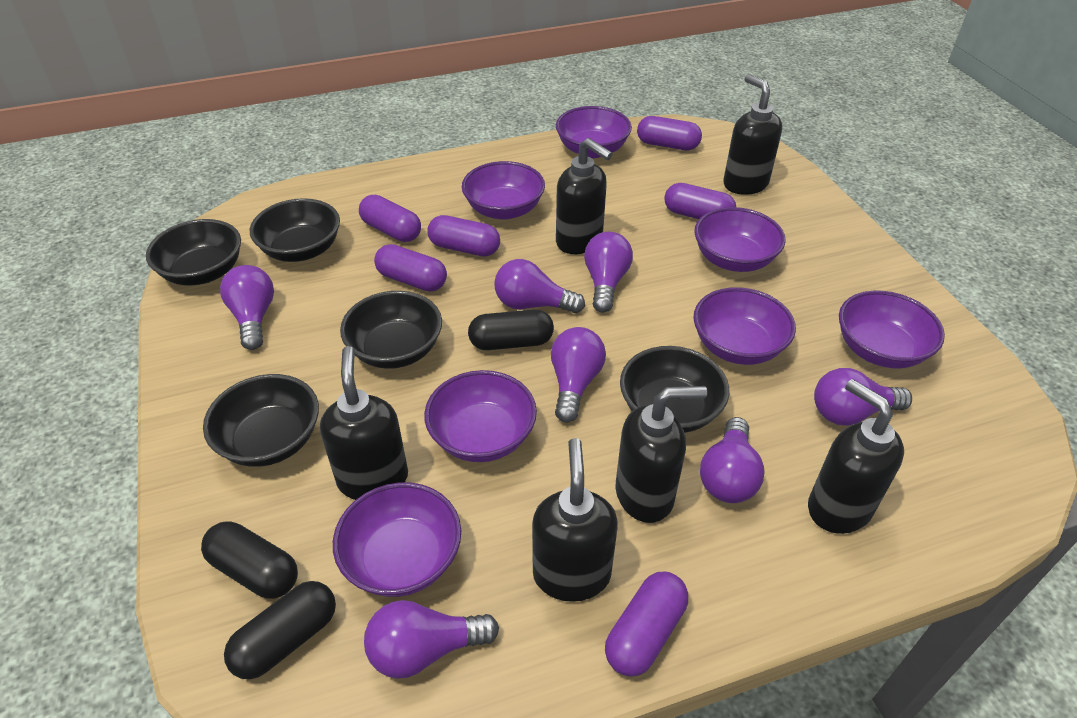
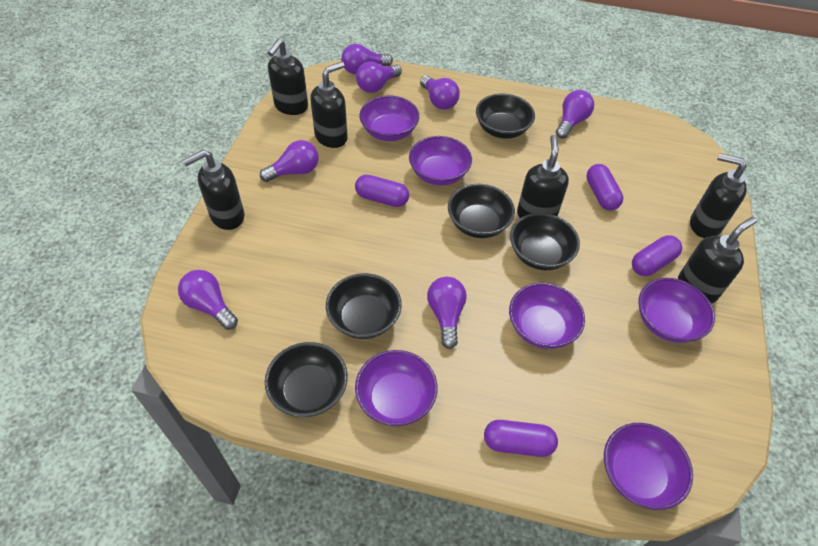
black capsule: 3 -> 0
purple bowl: 7 -> 6
purple capsule: 6 -> 4

